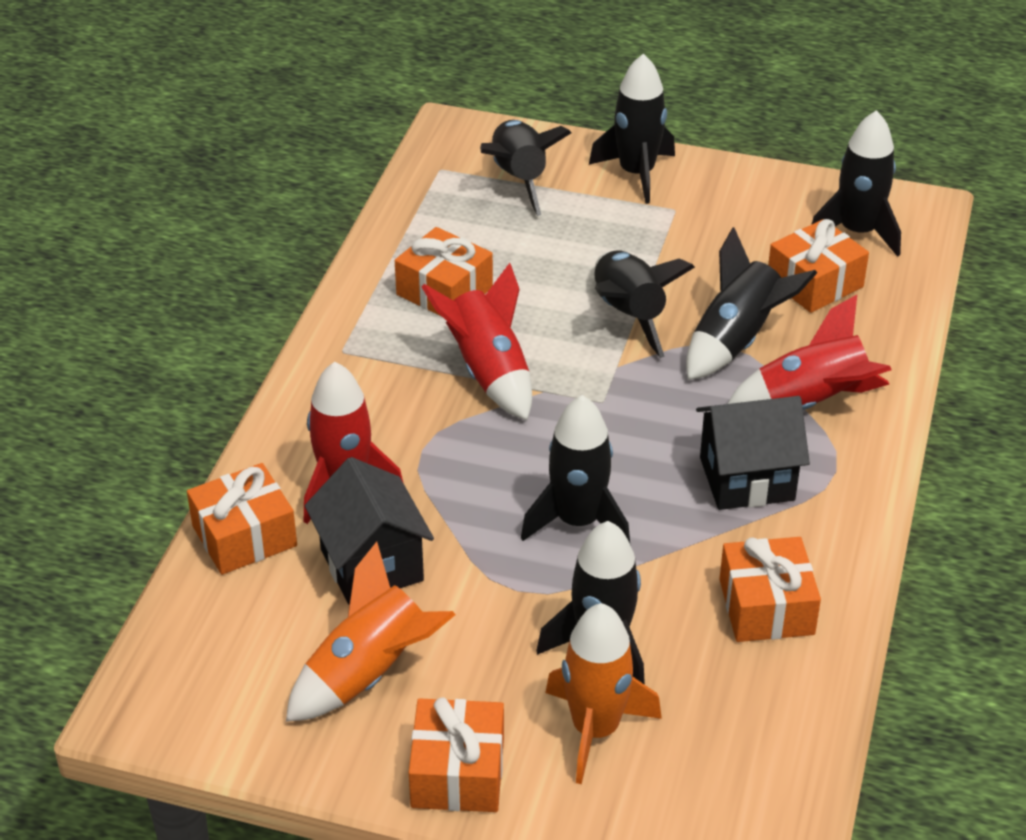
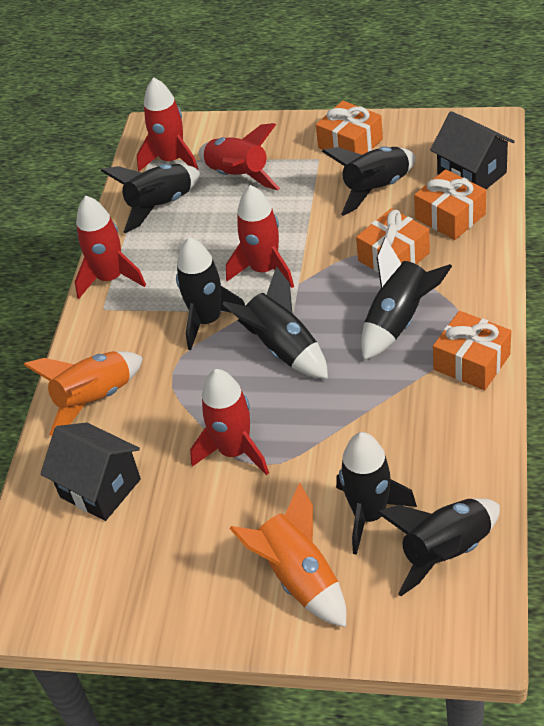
orange gift: 5 -> 4
red rocket: 3 -> 5

